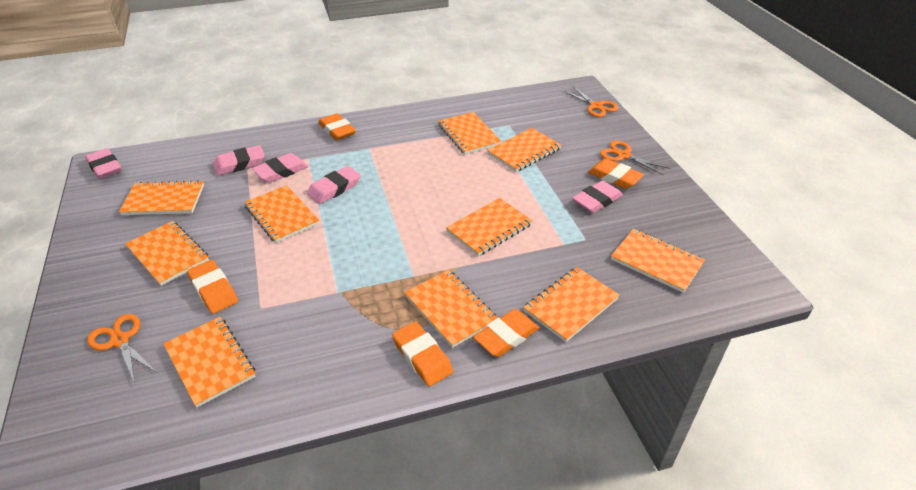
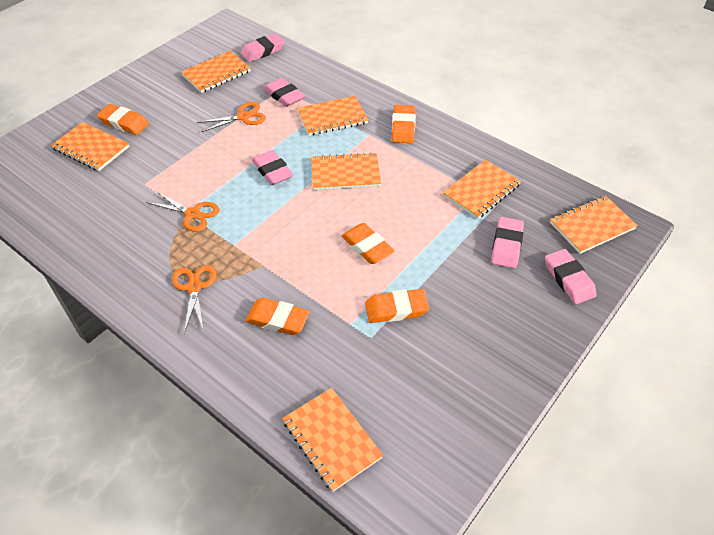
orange notebook: 10 -> 7

